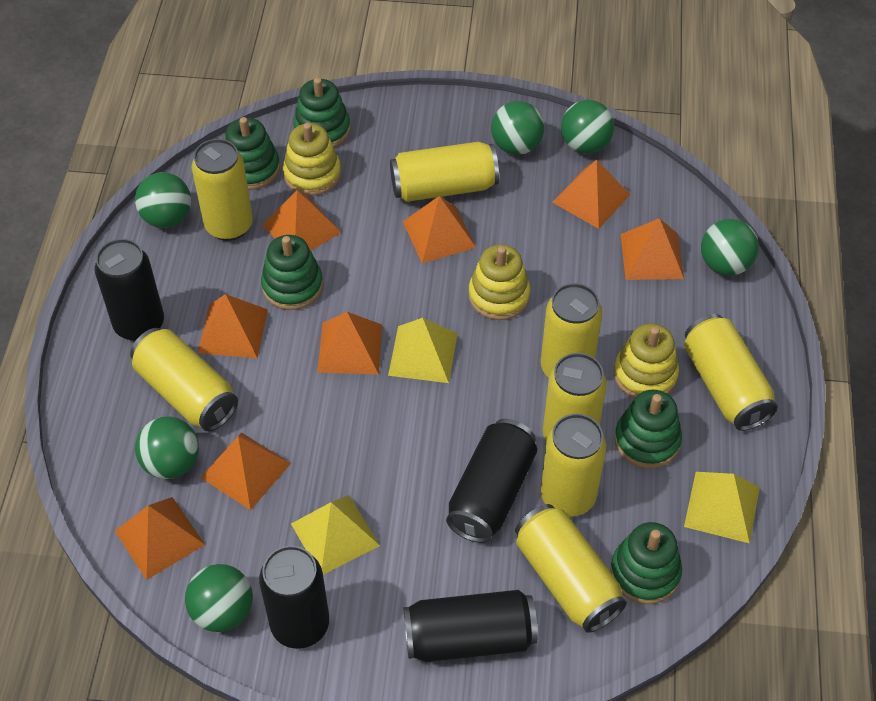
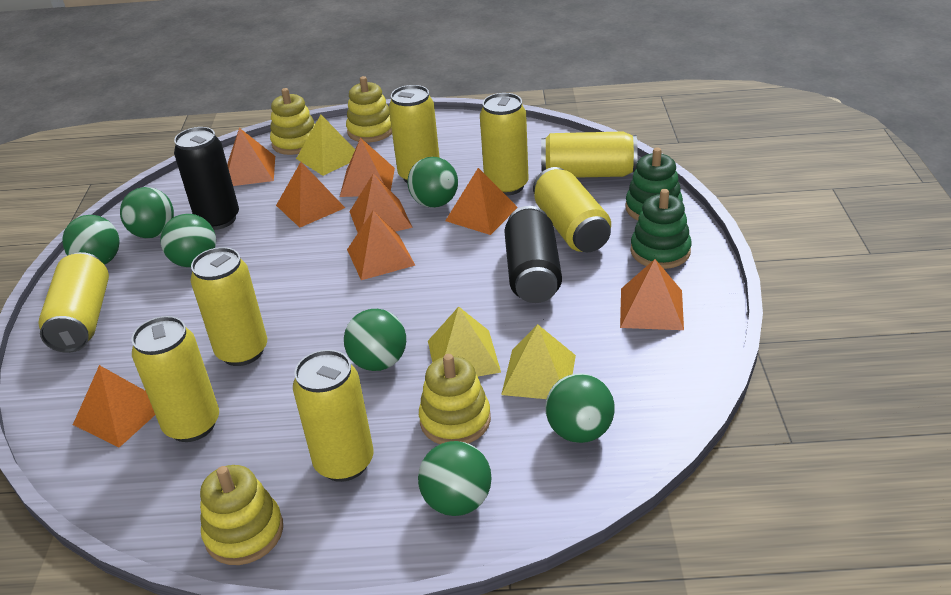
black can: 4 -> 2
green ball: 6 -> 7
green stacking toy: 5 -> 2
yellow stacking toy: 3 -> 4

